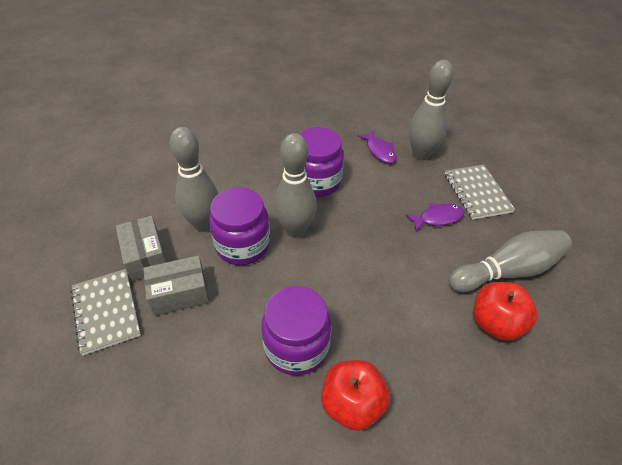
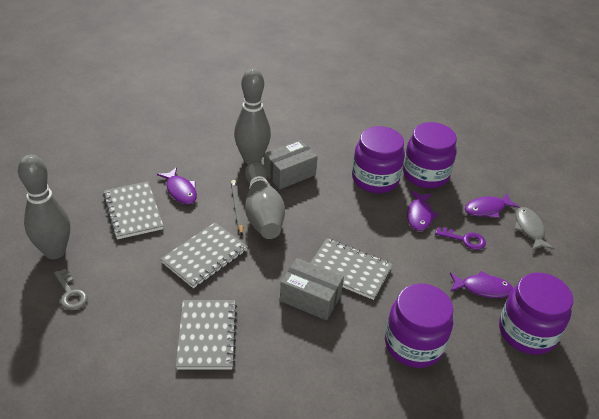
grey bowling pin: 4 -> 3
grey fish: 0 -> 1
grey key: 0 -> 1
grey notebook: 2 -> 4
grey pencil: 0 -> 1
purple fish: 2 -> 4
purple jar: 3 -> 4
purple key: 0 -> 1
red apple: 2 -> 0

